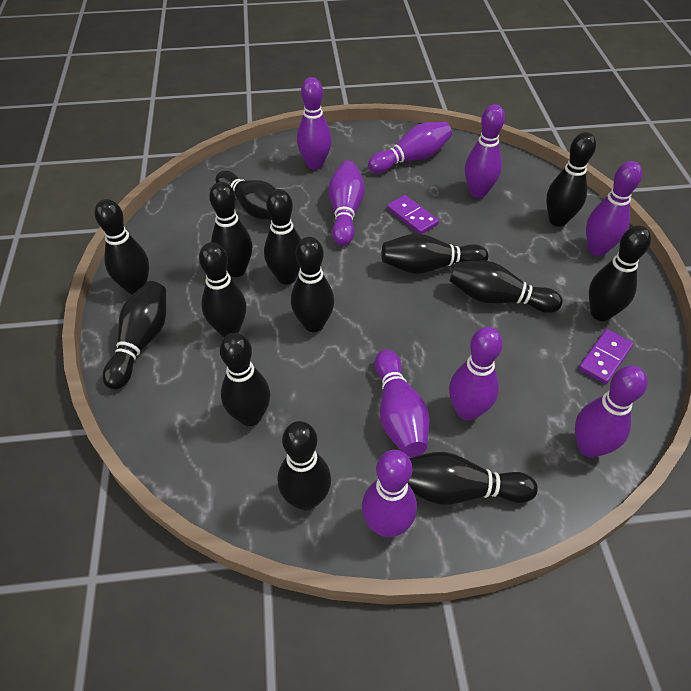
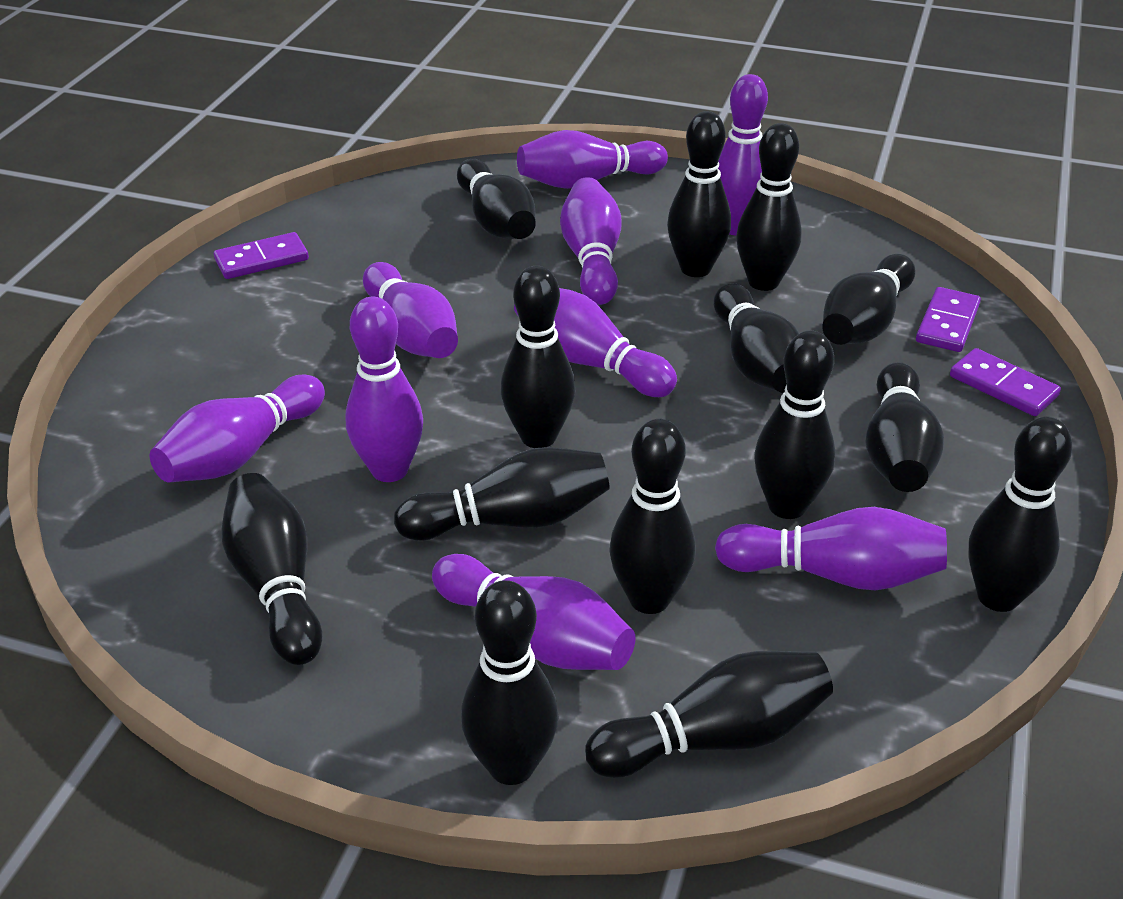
purple domino: 2 -> 3

